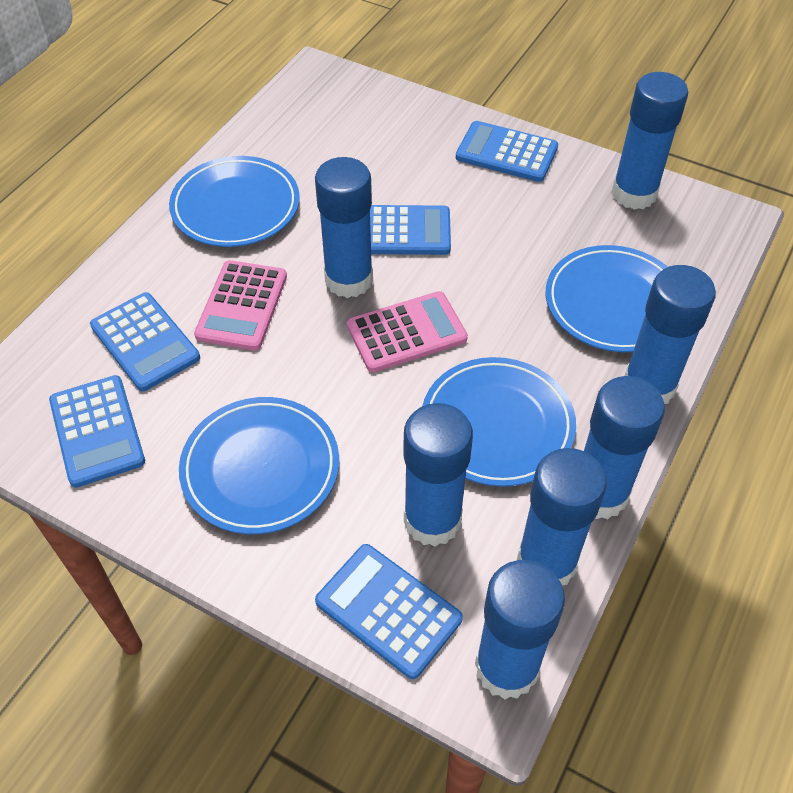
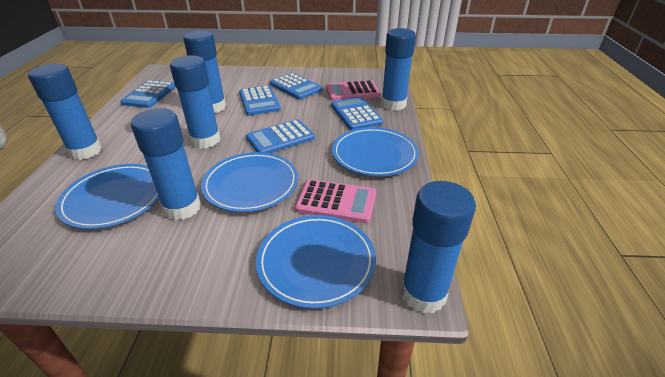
blue glue stick: 7 -> 6

